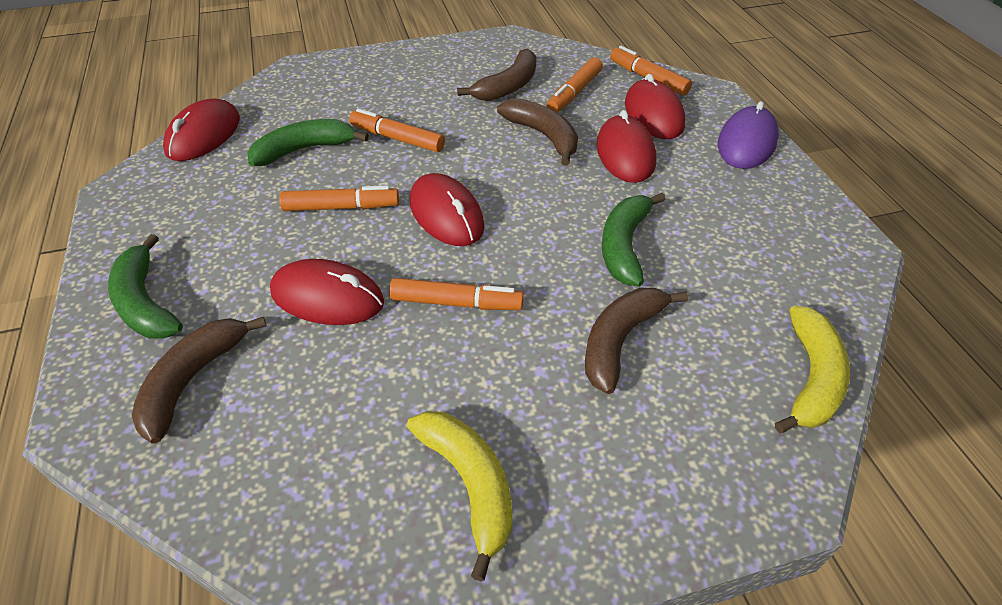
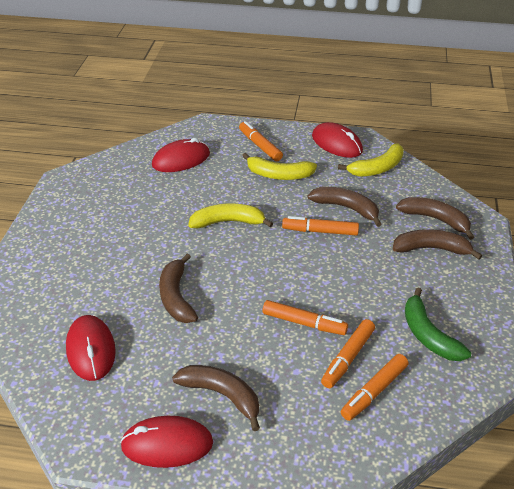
brown banana: 4 -> 5
green banana: 3 -> 1
purple mouse: 1 -> 0
red mouse: 5 -> 4
yellow banana: 2 -> 3

